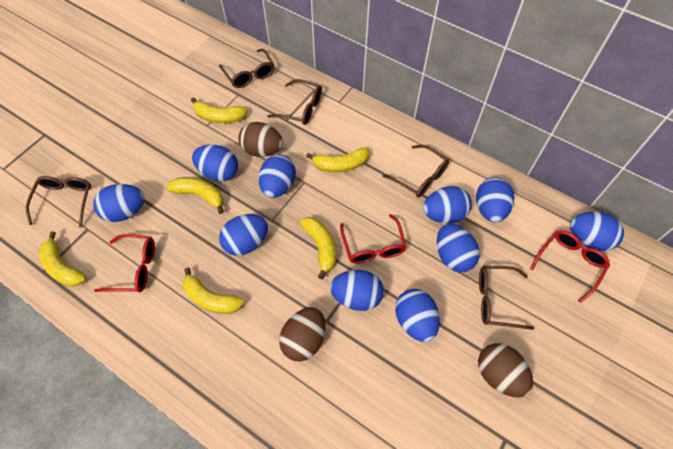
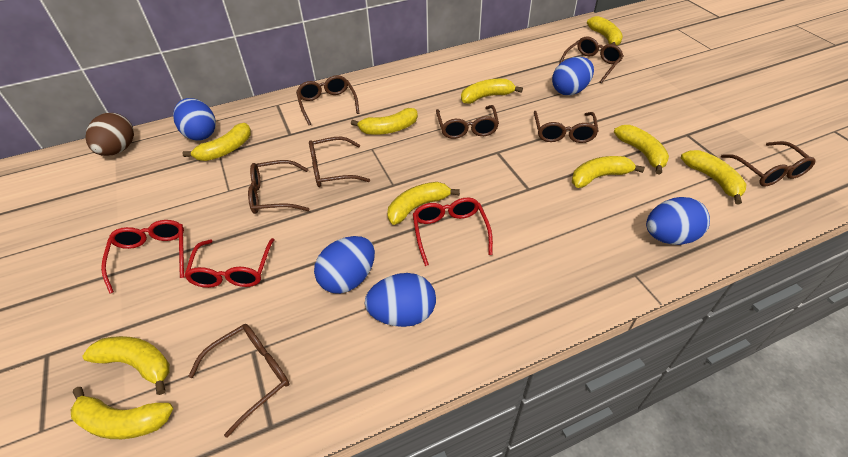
blue egg: 10 -> 5
brown egg: 3 -> 1
brown glasses: 5 -> 8
yellow banana: 6 -> 10

